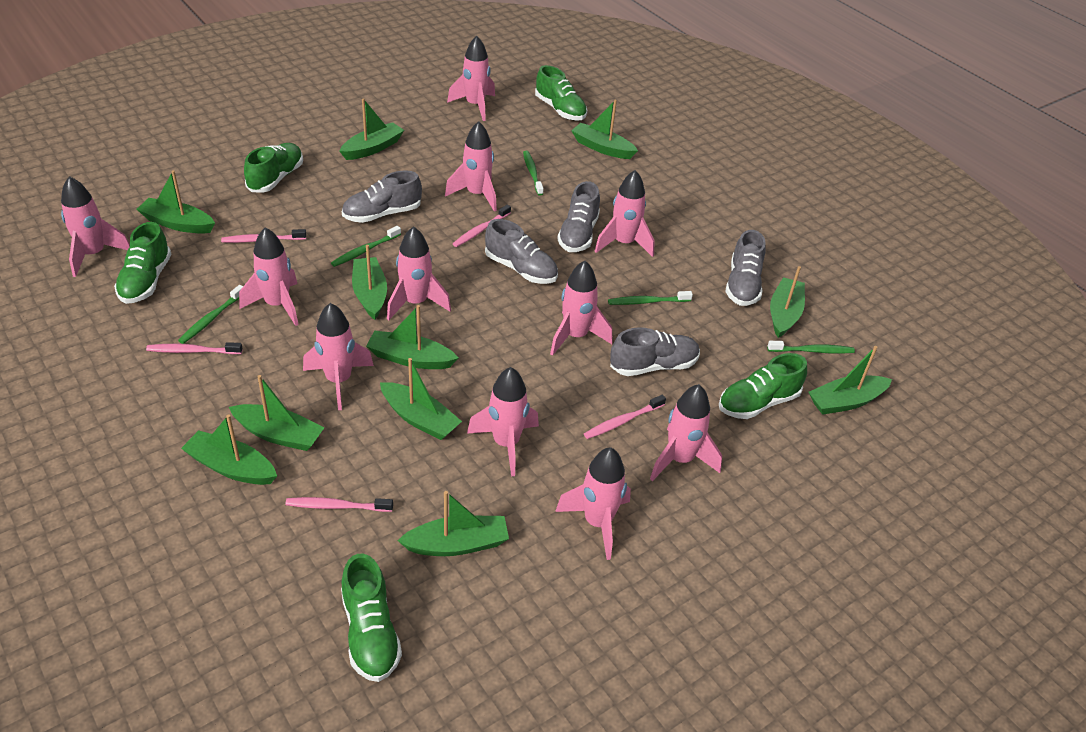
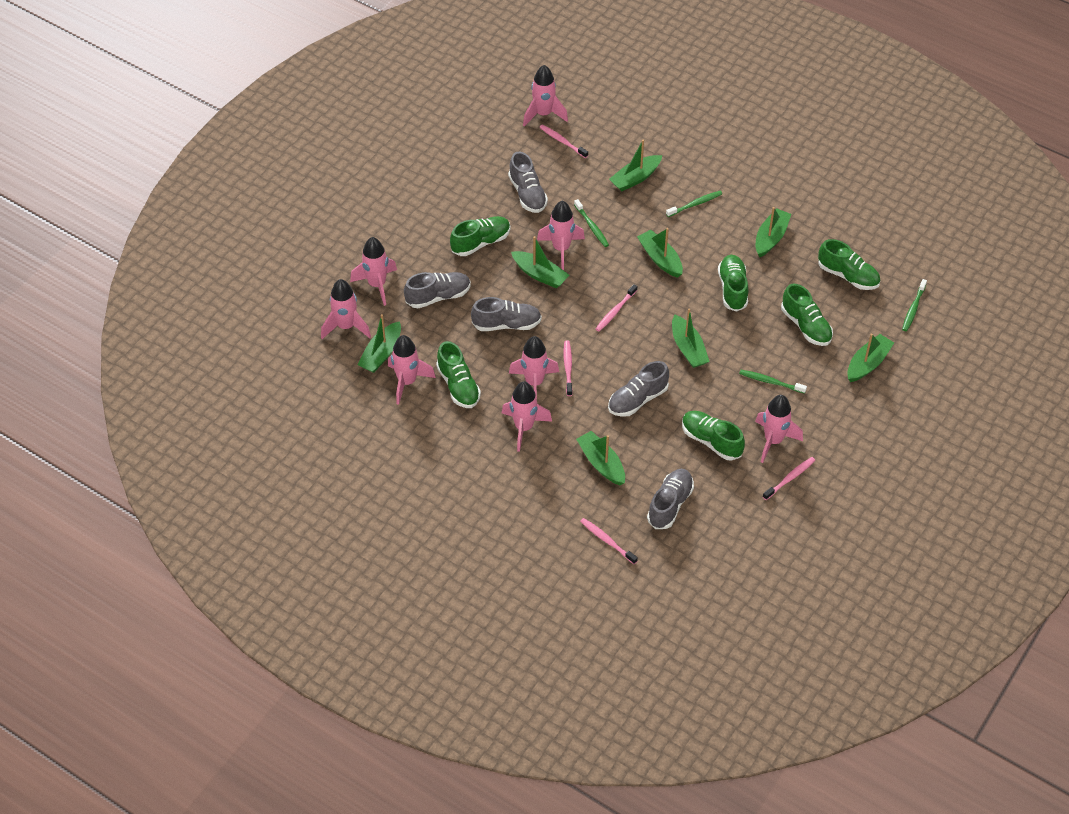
green boat: 11 -> 8
green shoe: 5 -> 6
green toothbrush: 5 -> 4
pink rocket: 11 -> 8

